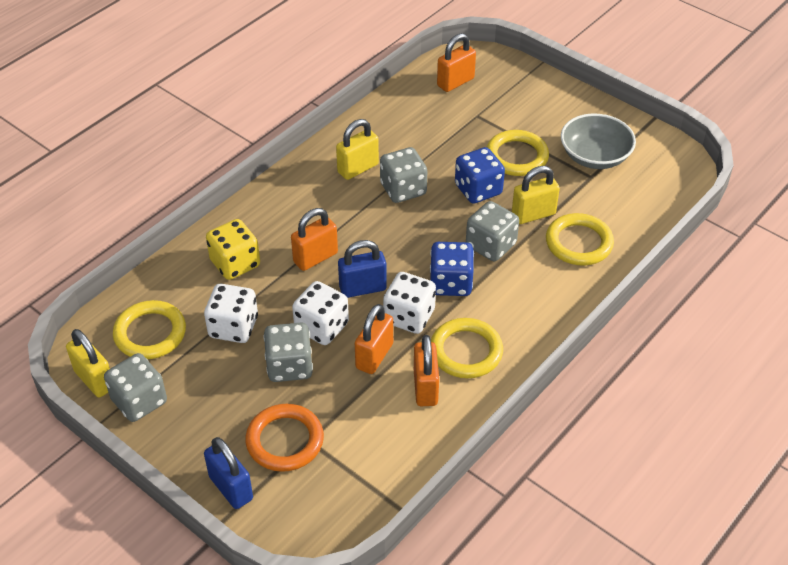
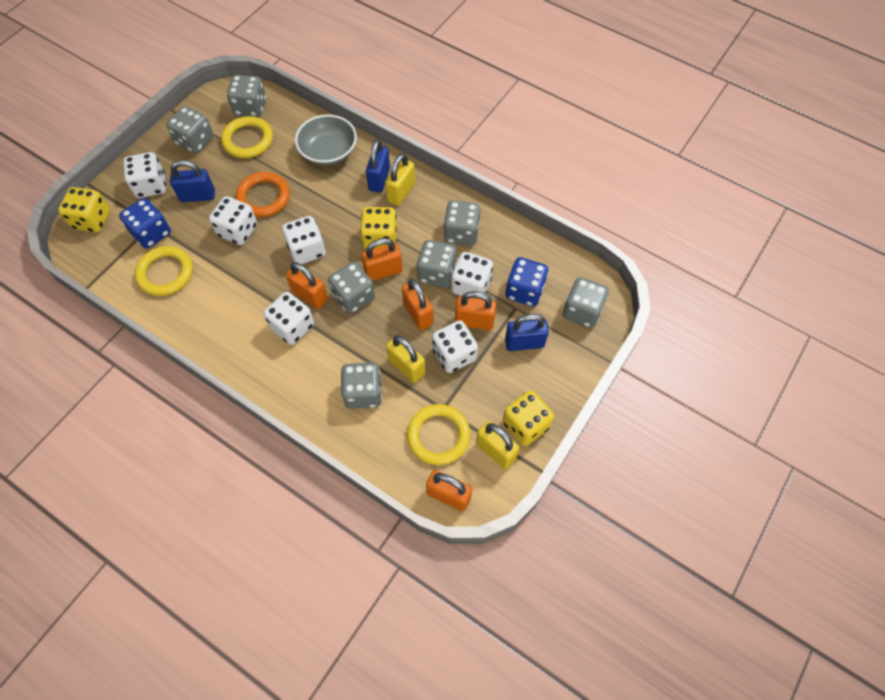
blue padlock: 2 -> 3
grey dice: 4 -> 7
orange padlock: 4 -> 5
white dice: 3 -> 6
yellow dice: 1 -> 3
yellow ring: 4 -> 3

